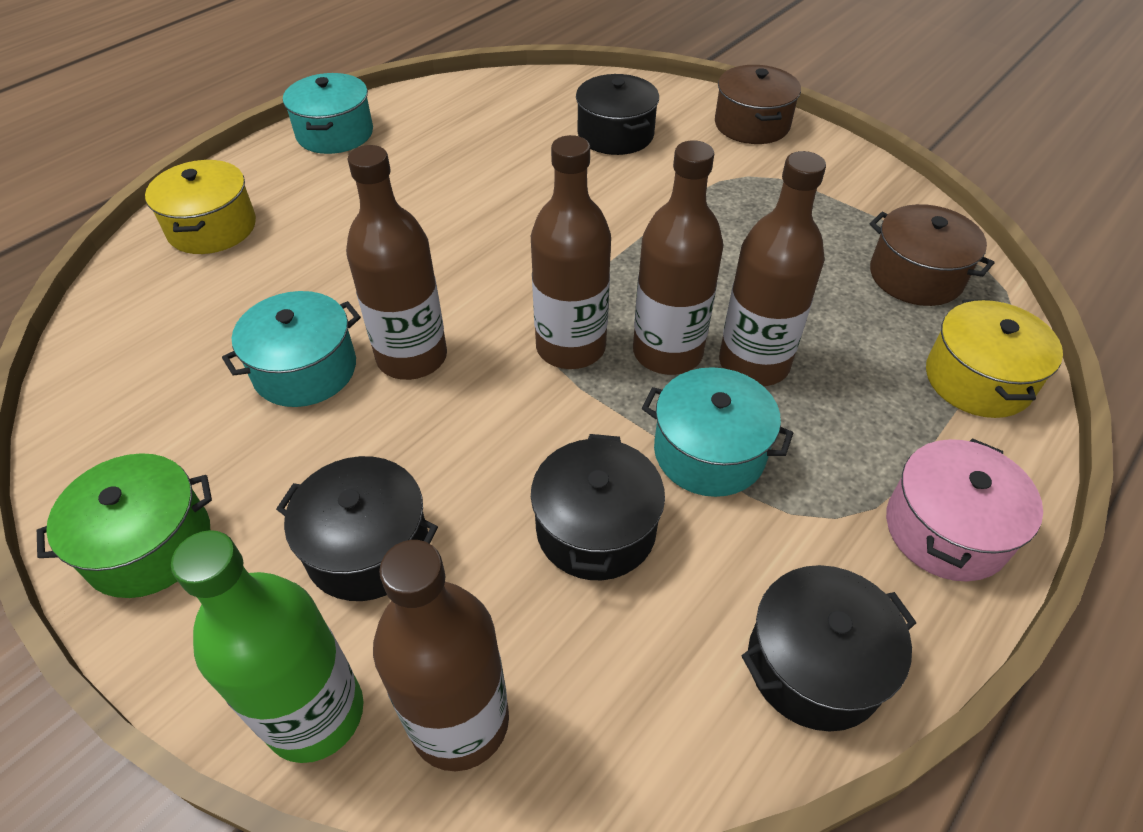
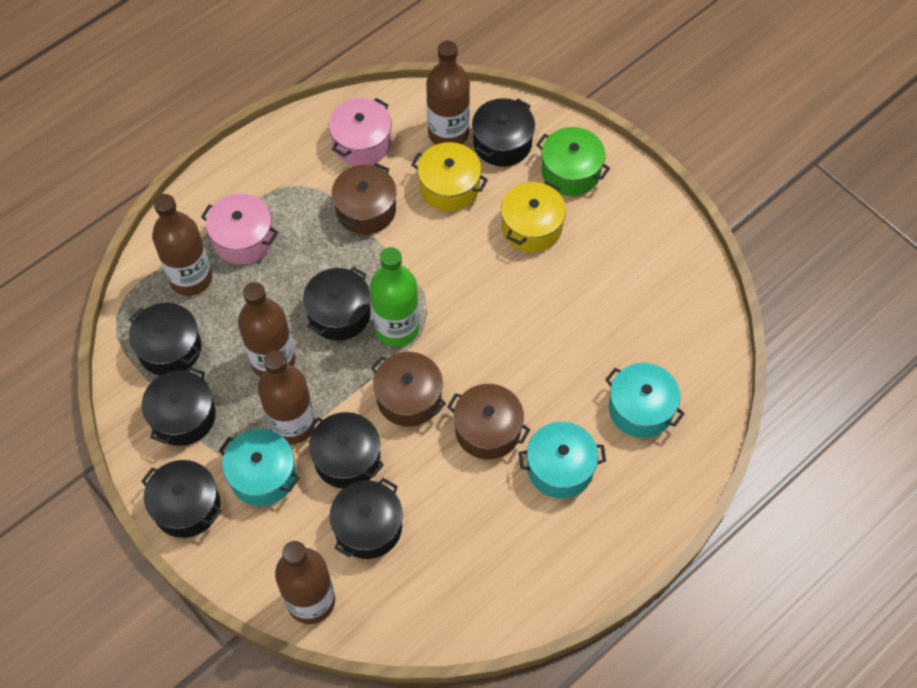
black pot: 4 -> 7
brown pot: 2 -> 3
pink pot: 1 -> 2

